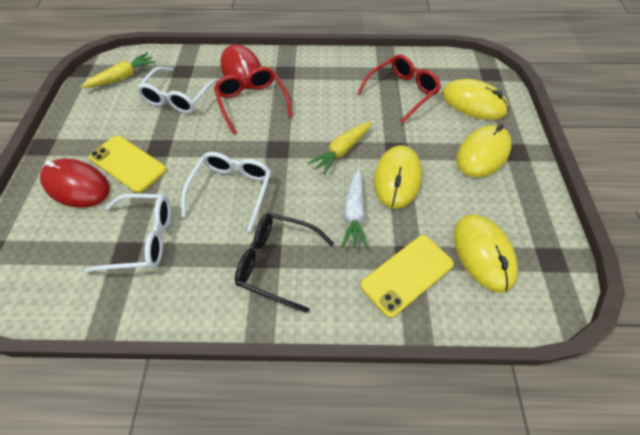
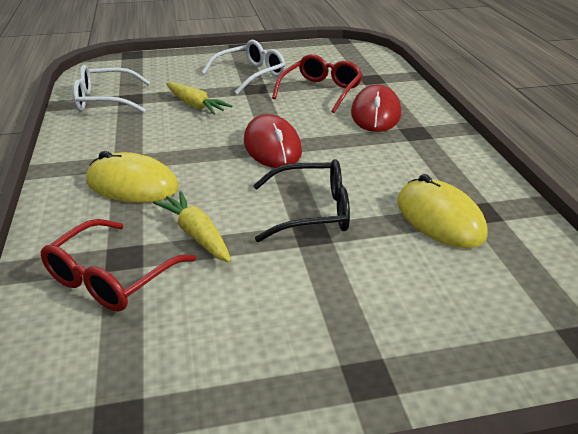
white carrot: 1 -> 0
white glasses: 3 -> 2
yellow mouse: 4 -> 2
yellow phone: 2 -> 0

